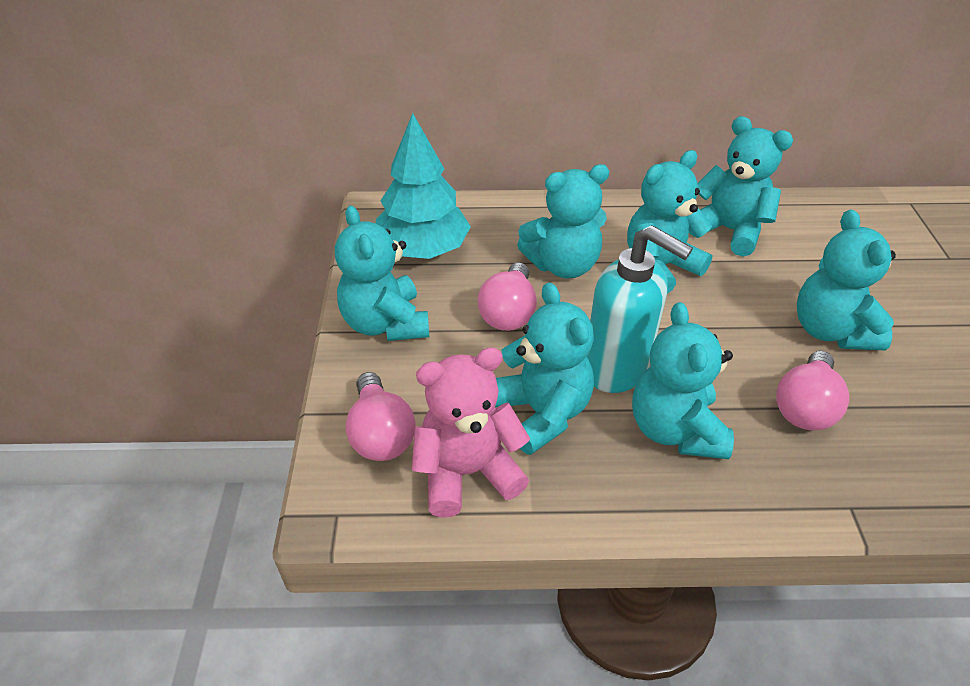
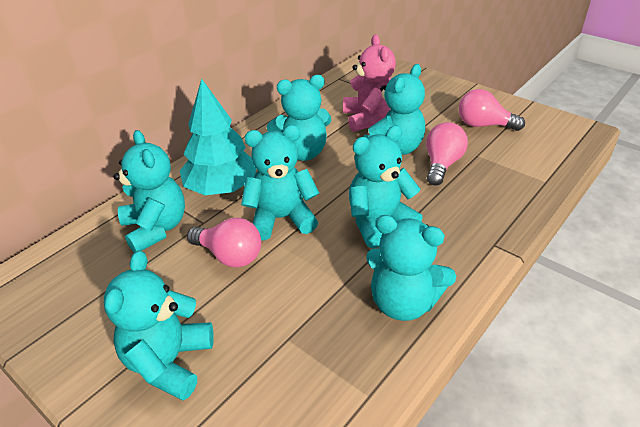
turquoise soap dispenser: 1 -> 0

